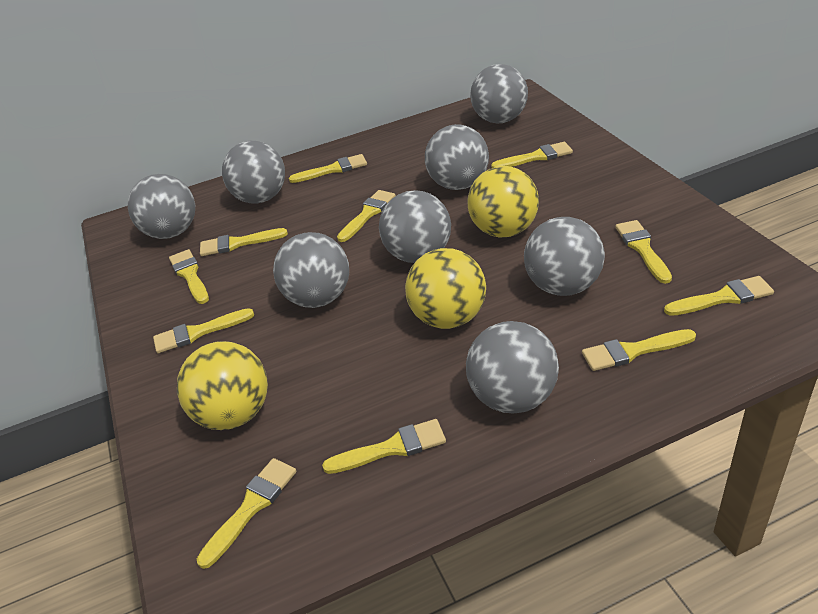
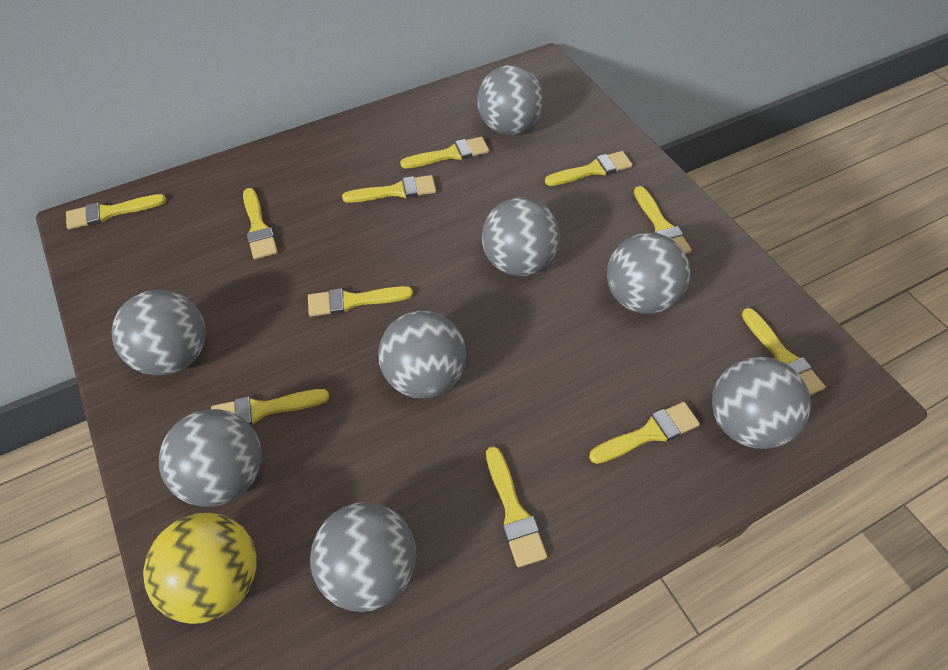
yellow ball: 3 -> 1

